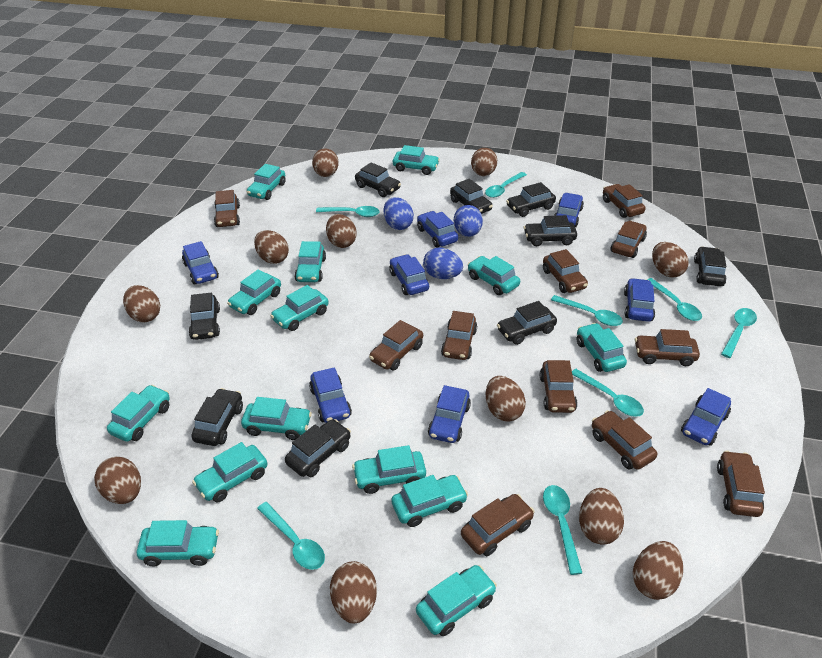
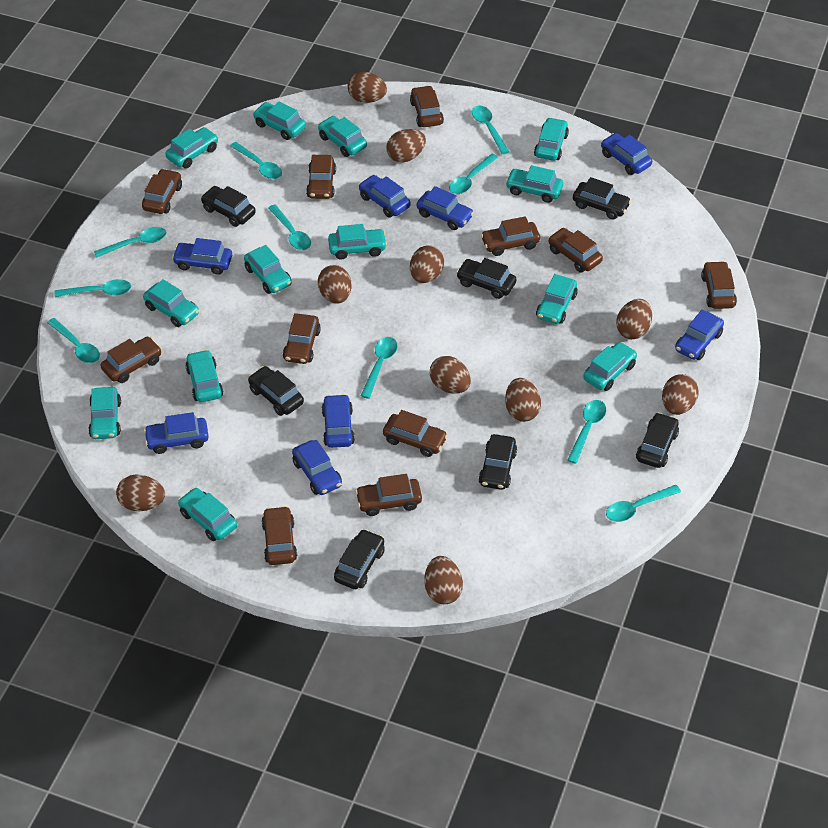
black car: 9 -> 7
blue egg: 3 -> 0
brown egg: 11 -> 10
turquoise car: 14 -> 13
turquoise spoon: 8 -> 10

